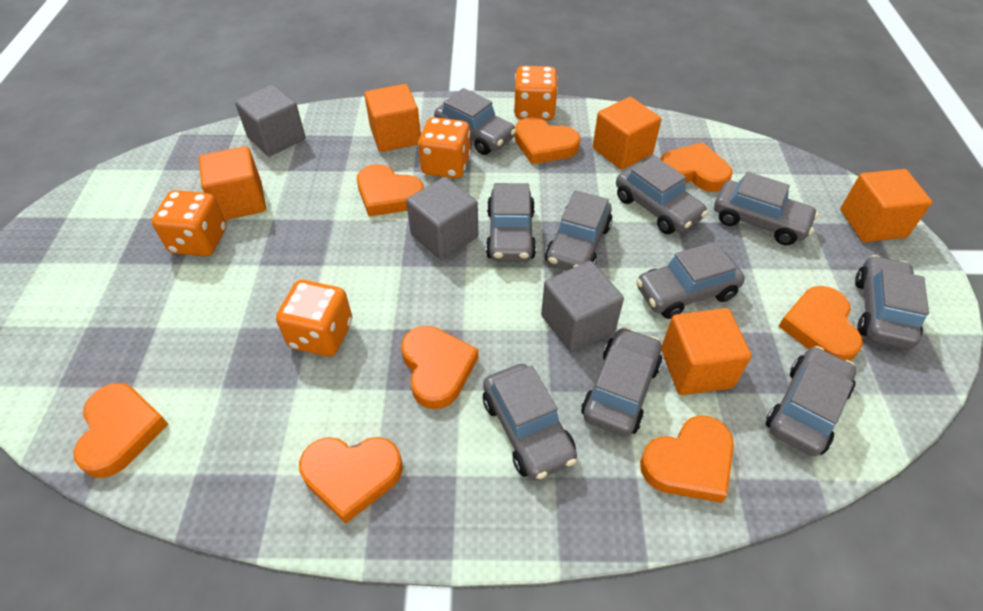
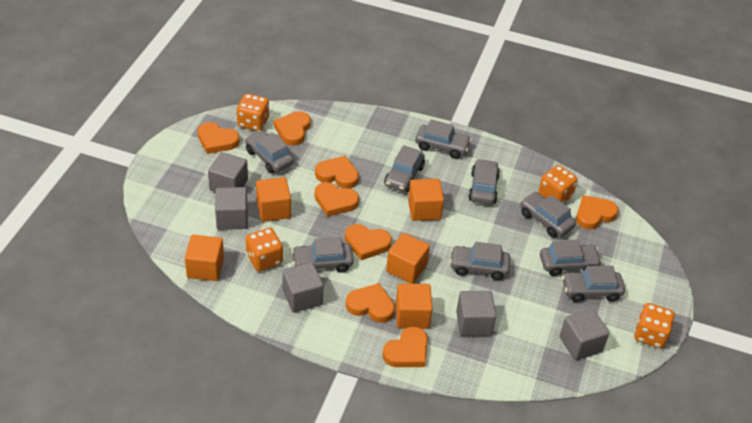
grey car: 10 -> 9
grey cube: 3 -> 5

